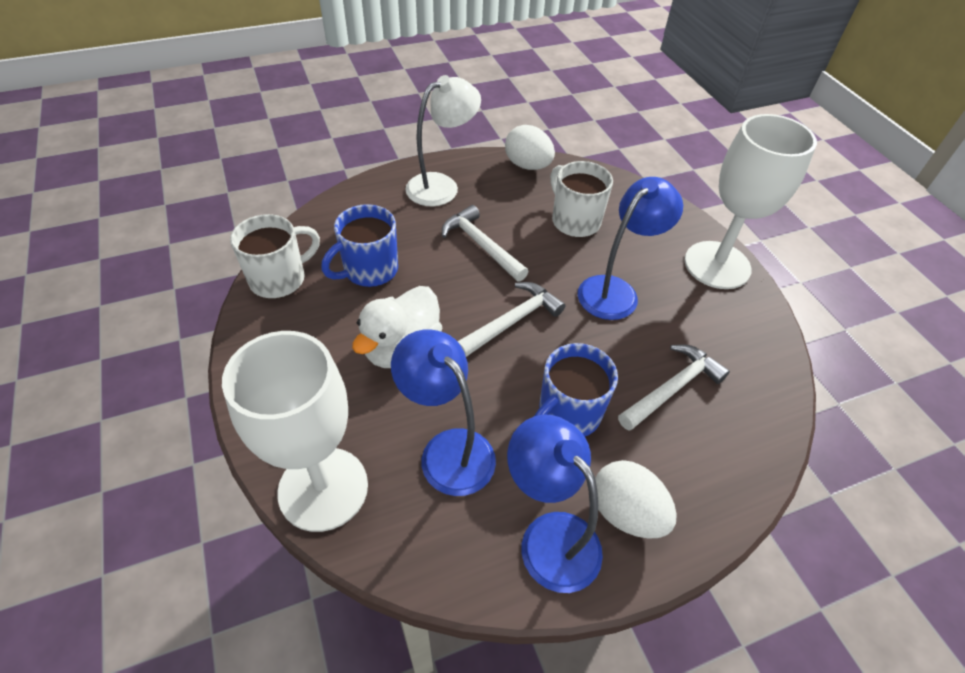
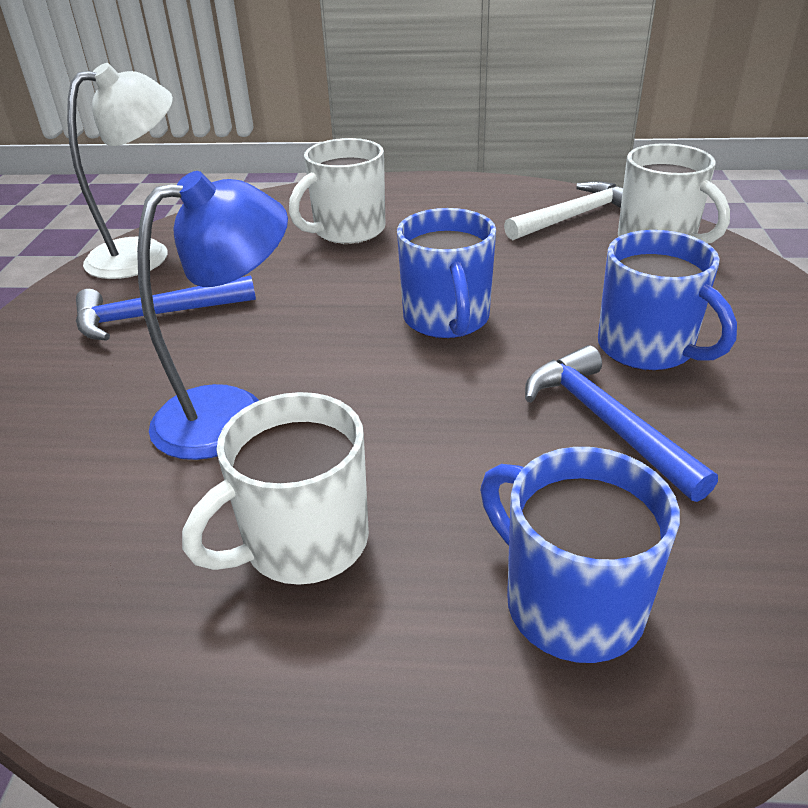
blue hammer: 0 -> 2
blue lamp: 3 -> 1
blue mug: 2 -> 3
white duck: 1 -> 0
white egg: 2 -> 0
white goblet: 2 -> 0
white hammer: 3 -> 1
white mug: 2 -> 3

